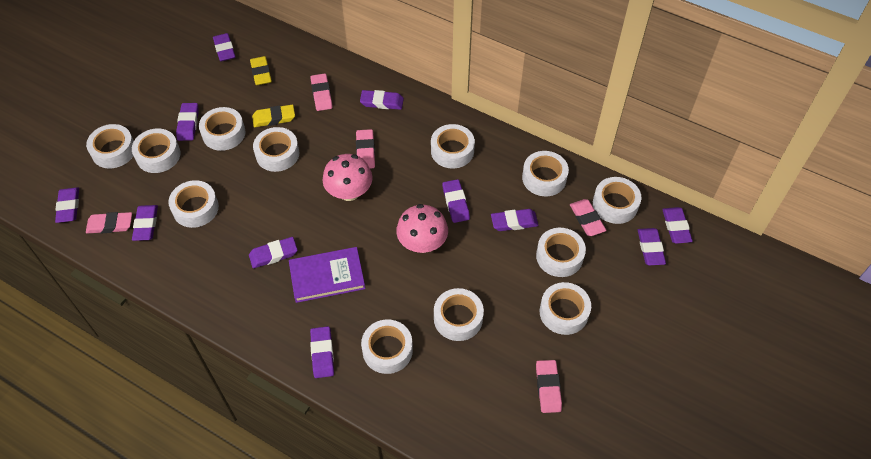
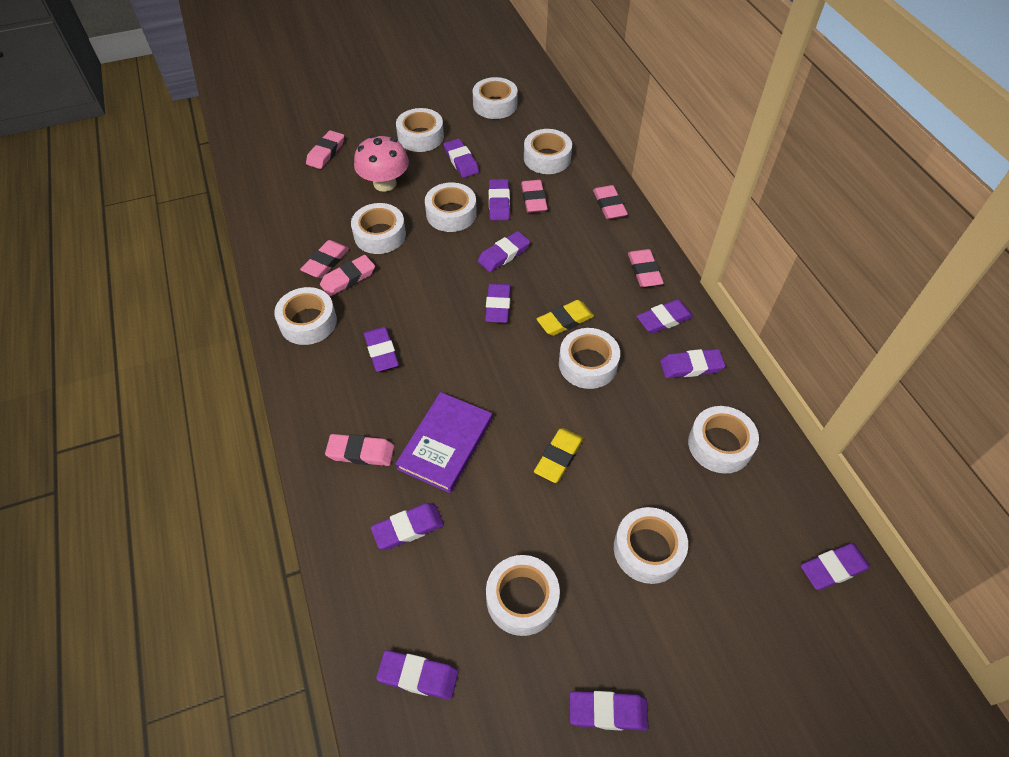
pink eraser: 5 -> 7
pink mushroom: 2 -> 1
white tape: 12 -> 10

